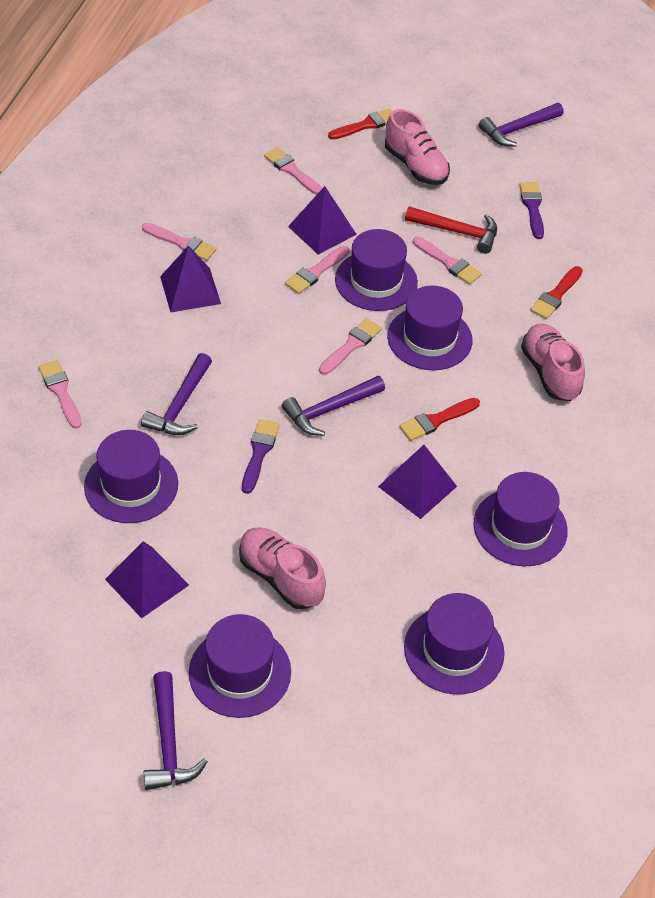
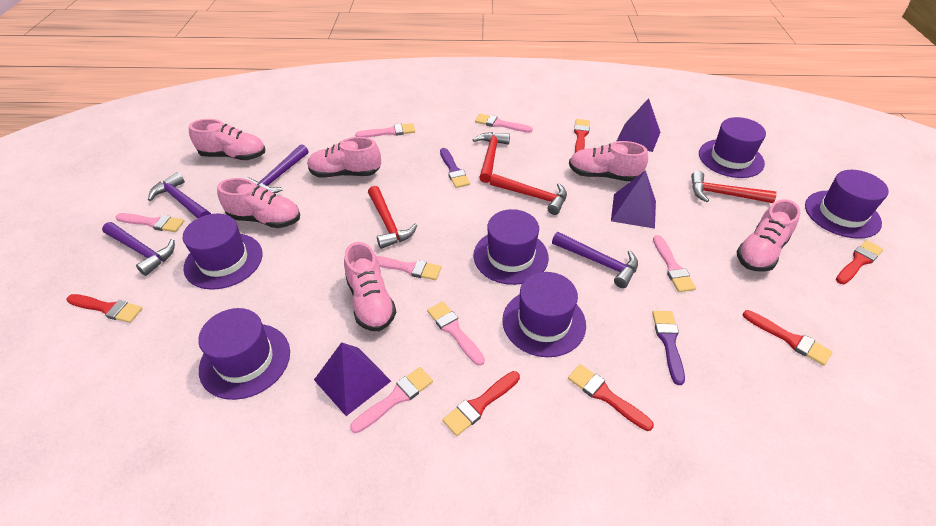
pink brush: 6 -> 7
pink shoe: 3 -> 6
purple pyramid: 4 -> 3
red brush: 3 -> 6
red hammer: 1 -> 4

